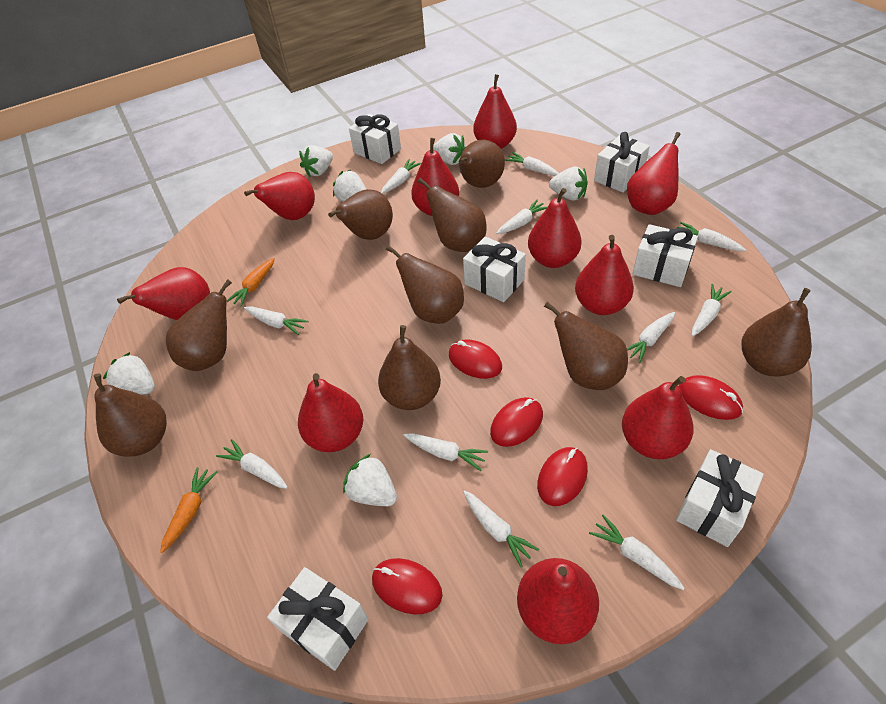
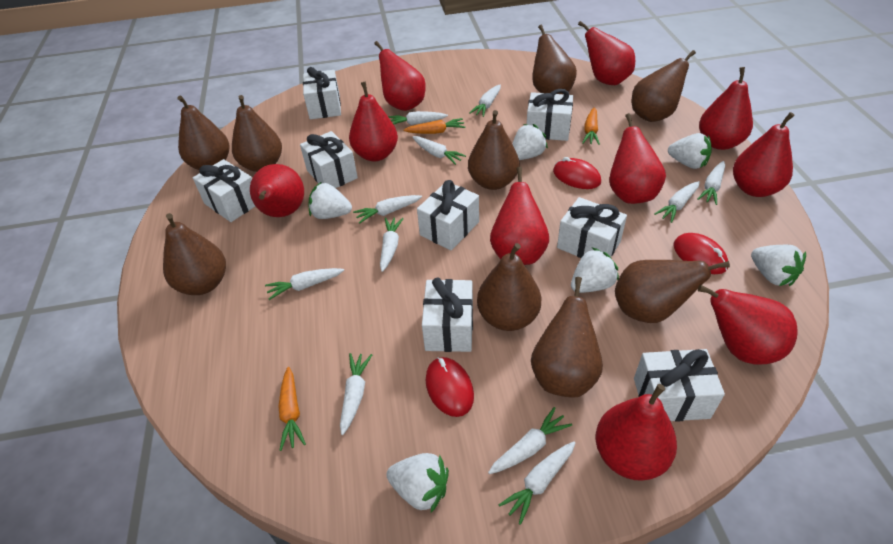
orange carrot: 2 -> 3
red mouse: 5 -> 3
white gift: 6 -> 8

